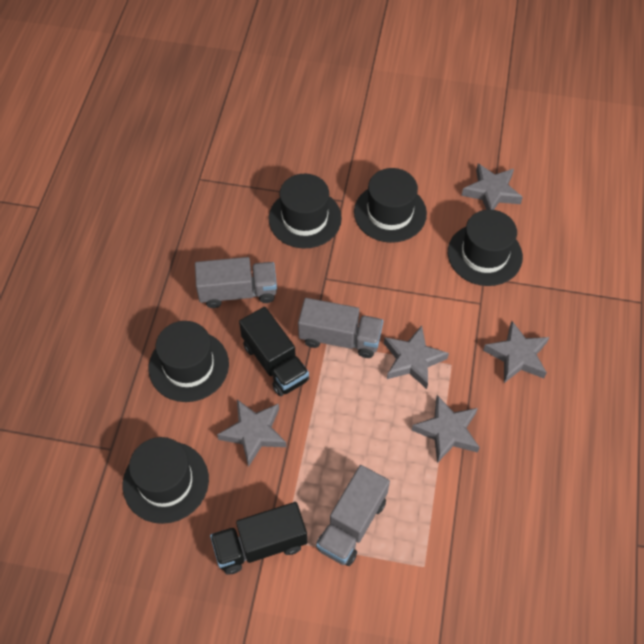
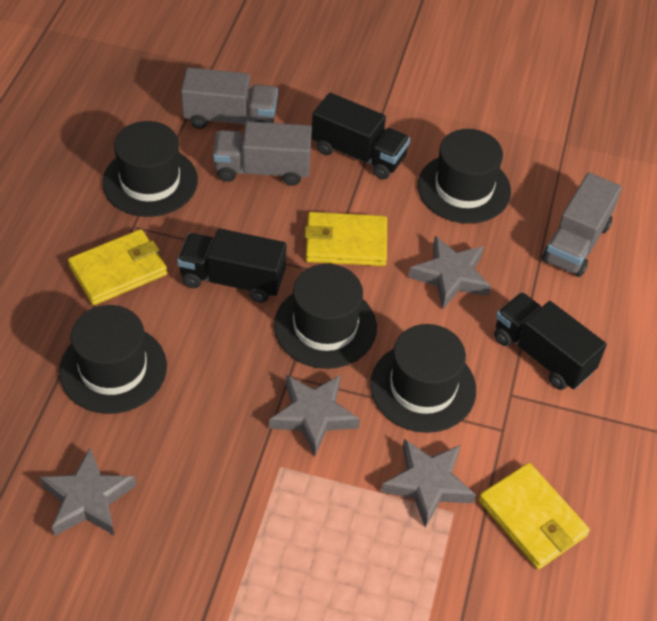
black truck: 2 -> 3
grey star: 5 -> 4
yellow wallet: 0 -> 3

